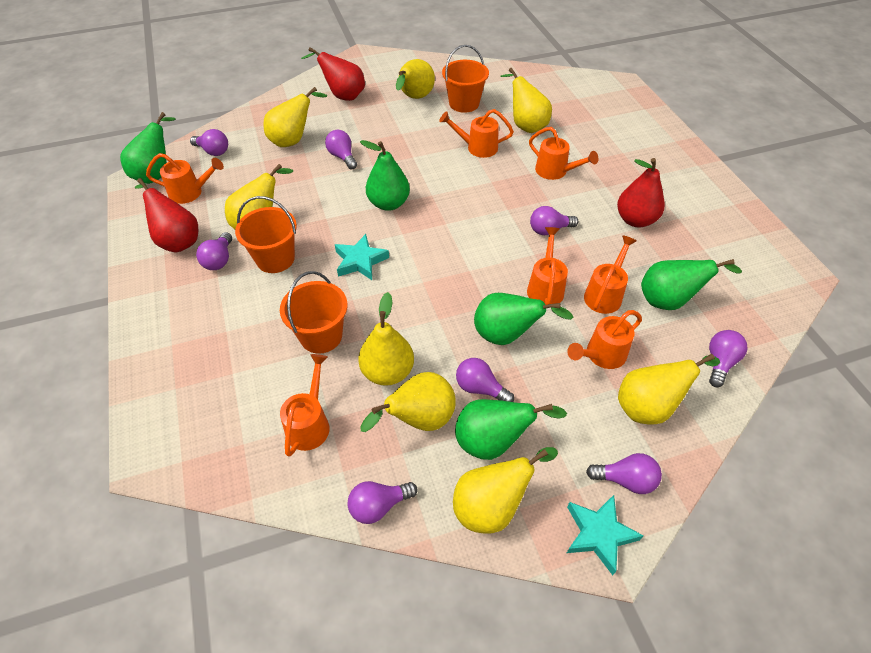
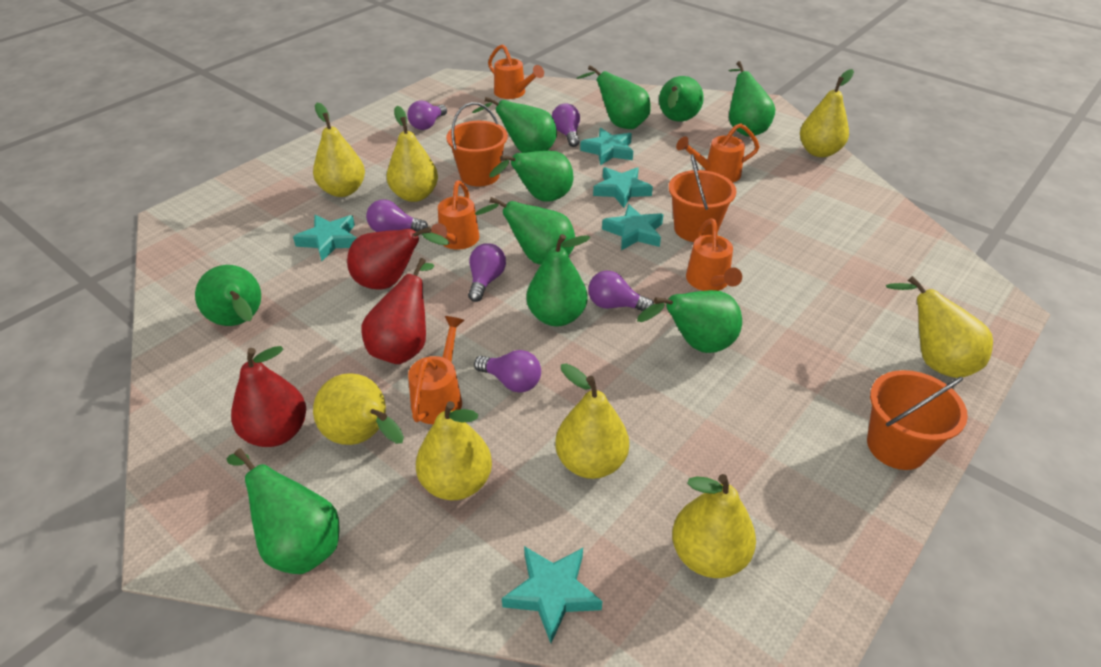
green pear: 5 -> 10
orange watering can: 7 -> 5
purple light bulb: 8 -> 6
turquoise star: 2 -> 5

